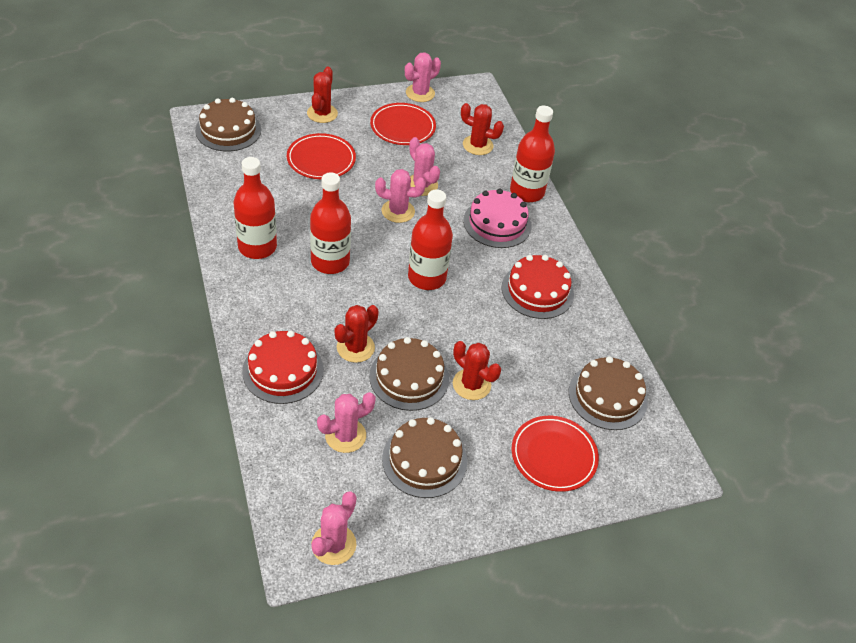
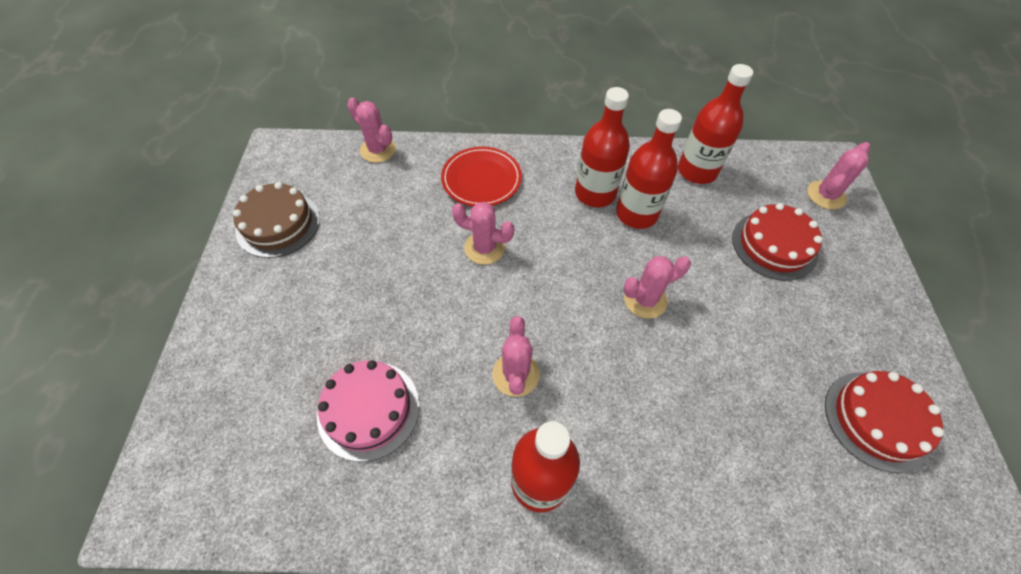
brown cake: 4 -> 1
red cactus: 4 -> 0
red plate: 3 -> 1

